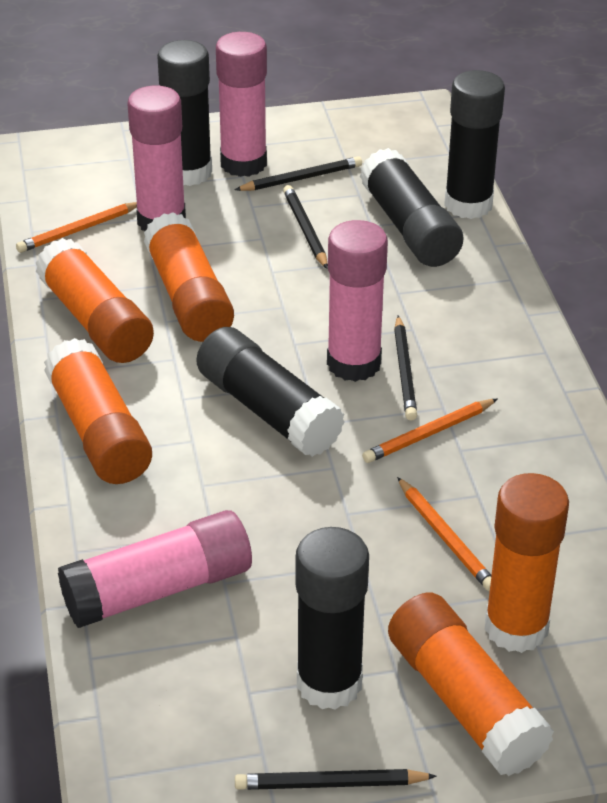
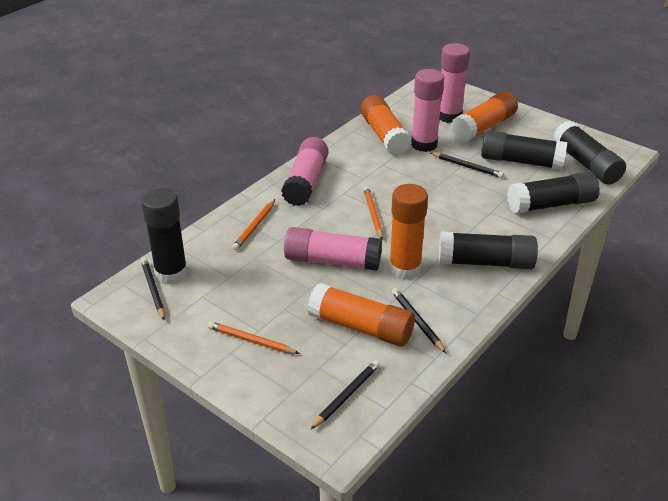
orange glue stick: 5 -> 4

